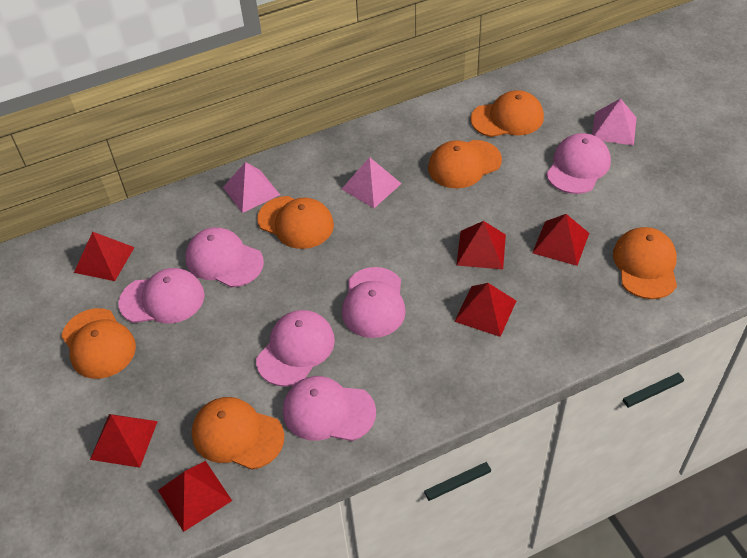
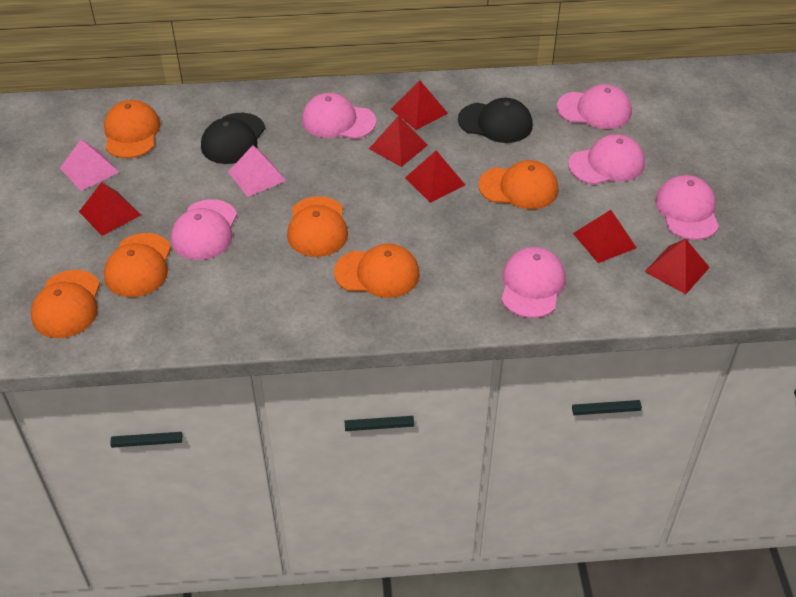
black cap: 0 -> 2
pink pyramid: 3 -> 2

